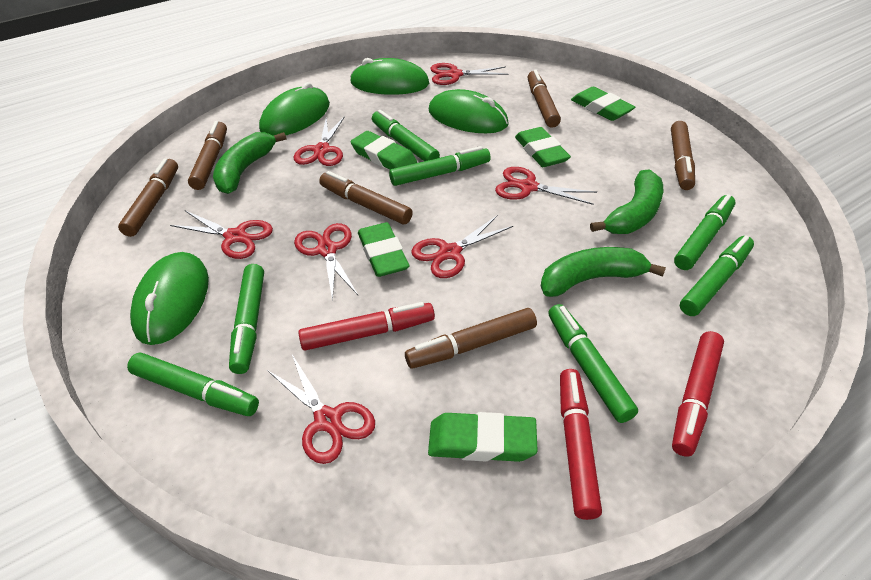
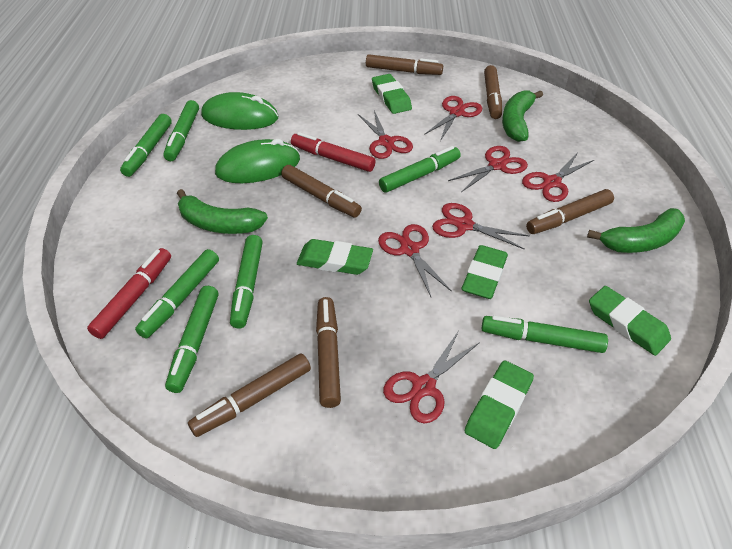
green mouse: 4 -> 2
red marker: 3 -> 2

